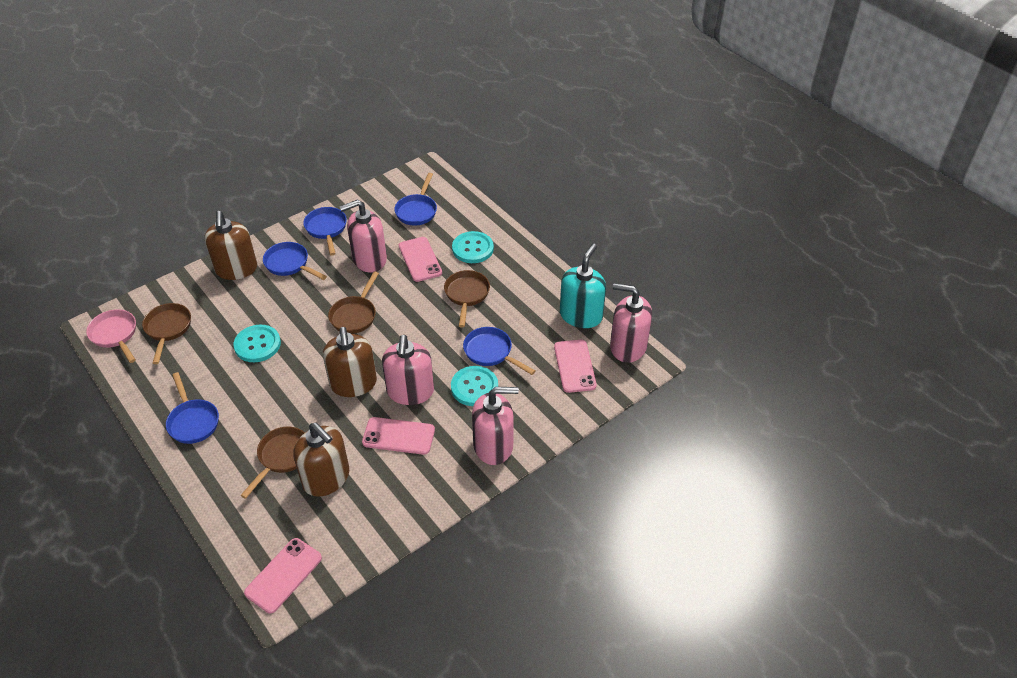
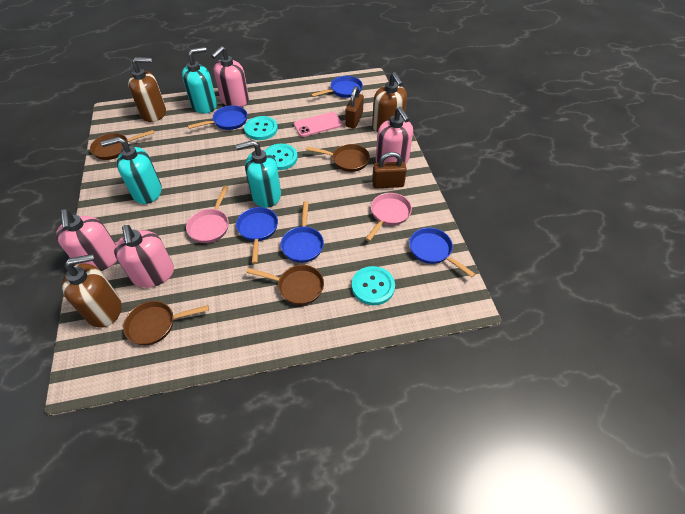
brown padlock: 0 -> 2
pink pan: 1 -> 2
pink phone: 4 -> 1
turquoise soap dispenser: 1 -> 3

